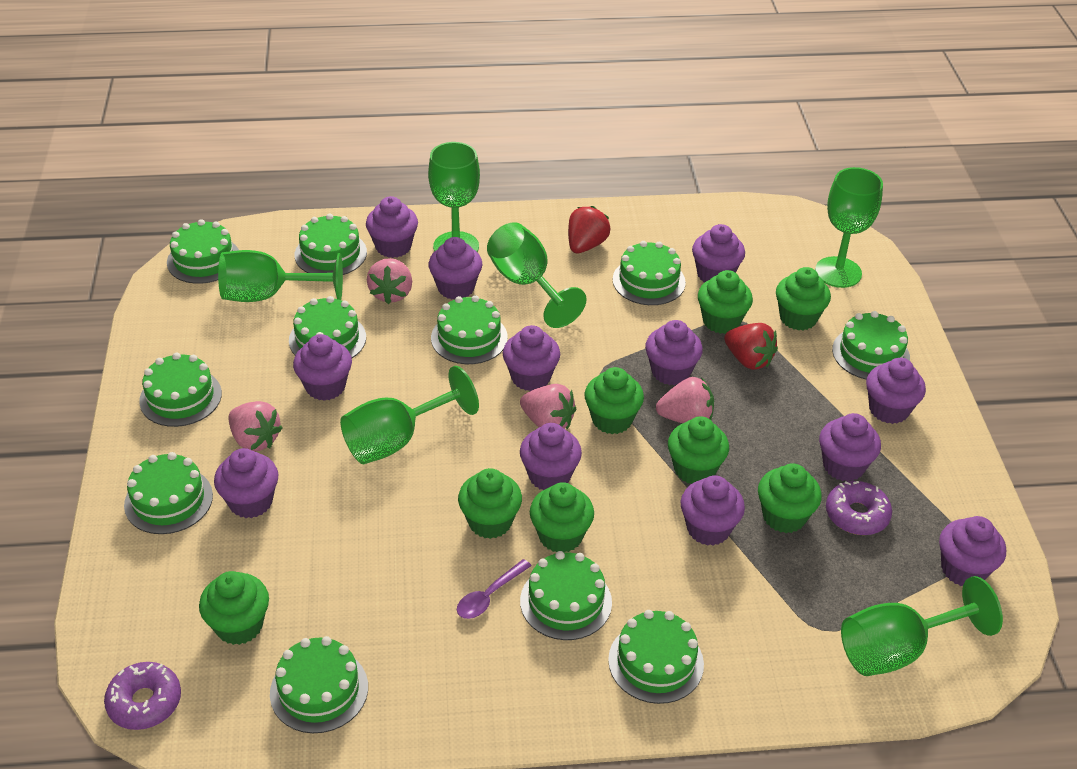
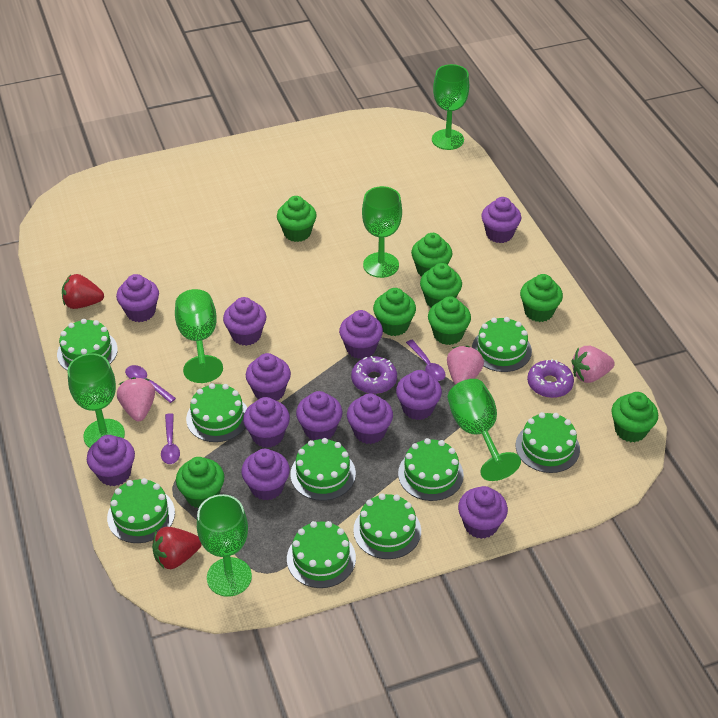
green cake: 11 -> 9
pink strawberry: 4 -> 3
purple spoon: 1 -> 3

